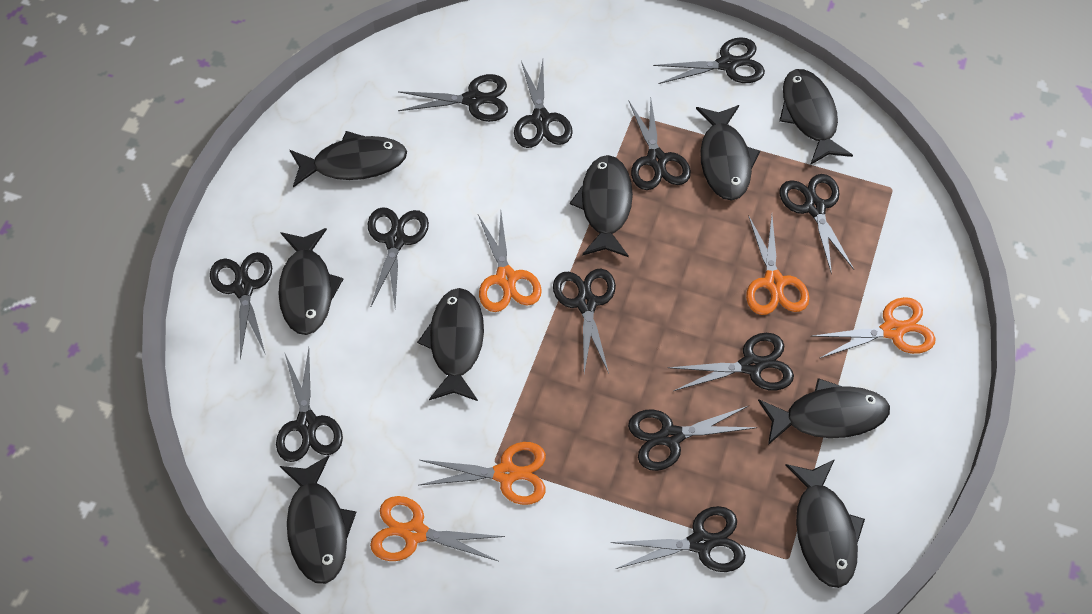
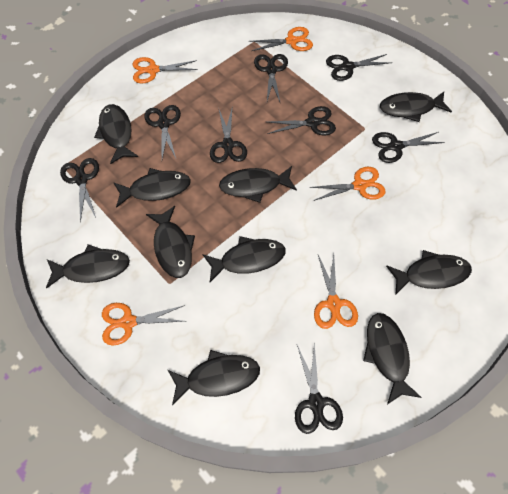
black fish: 9 -> 10
black scissors: 12 -> 8

